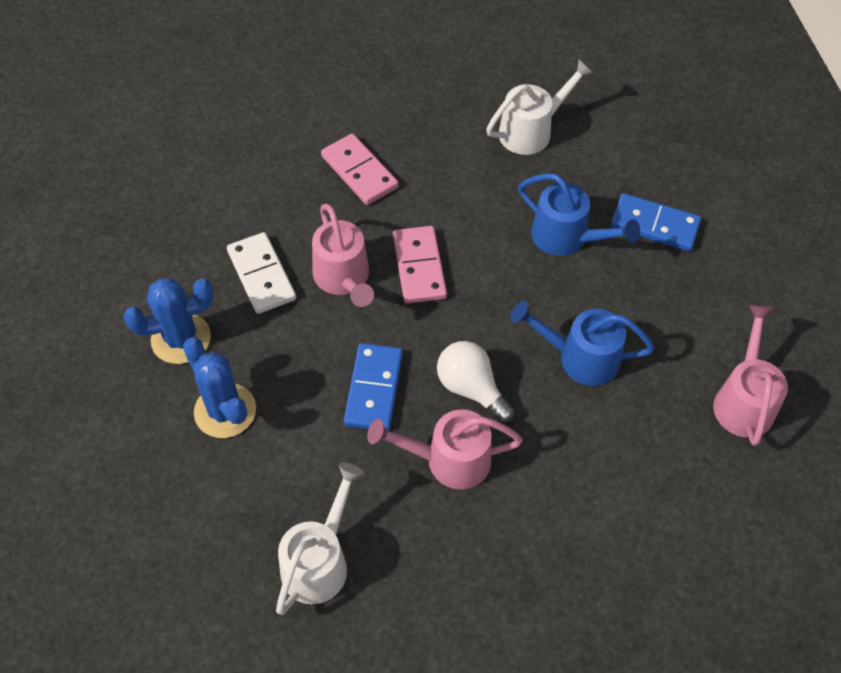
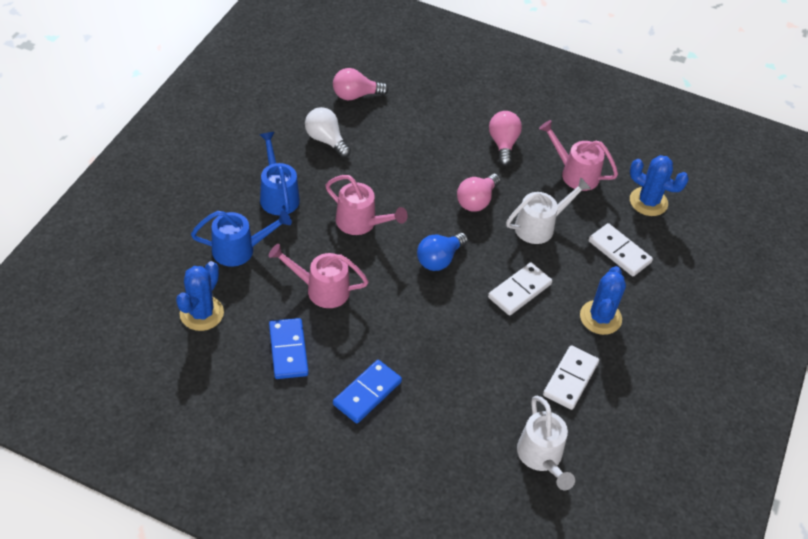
blue cactus: 2 -> 3
blue light bulb: 0 -> 1
pink domino: 2 -> 0
pink light bulb: 0 -> 3
white domino: 1 -> 3

